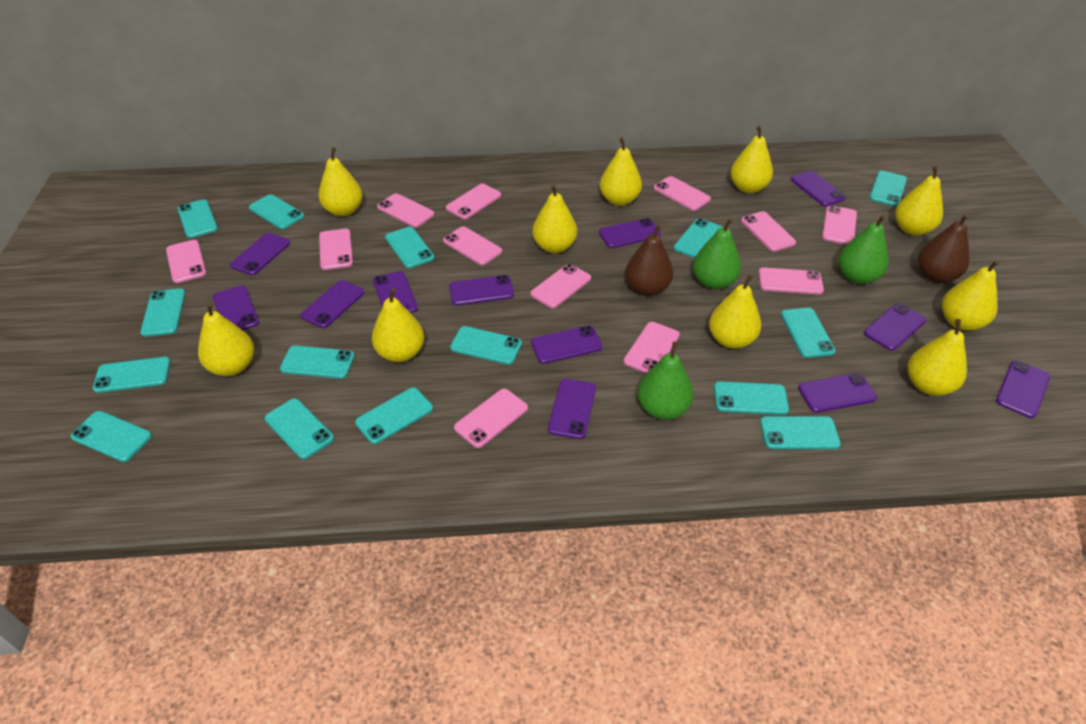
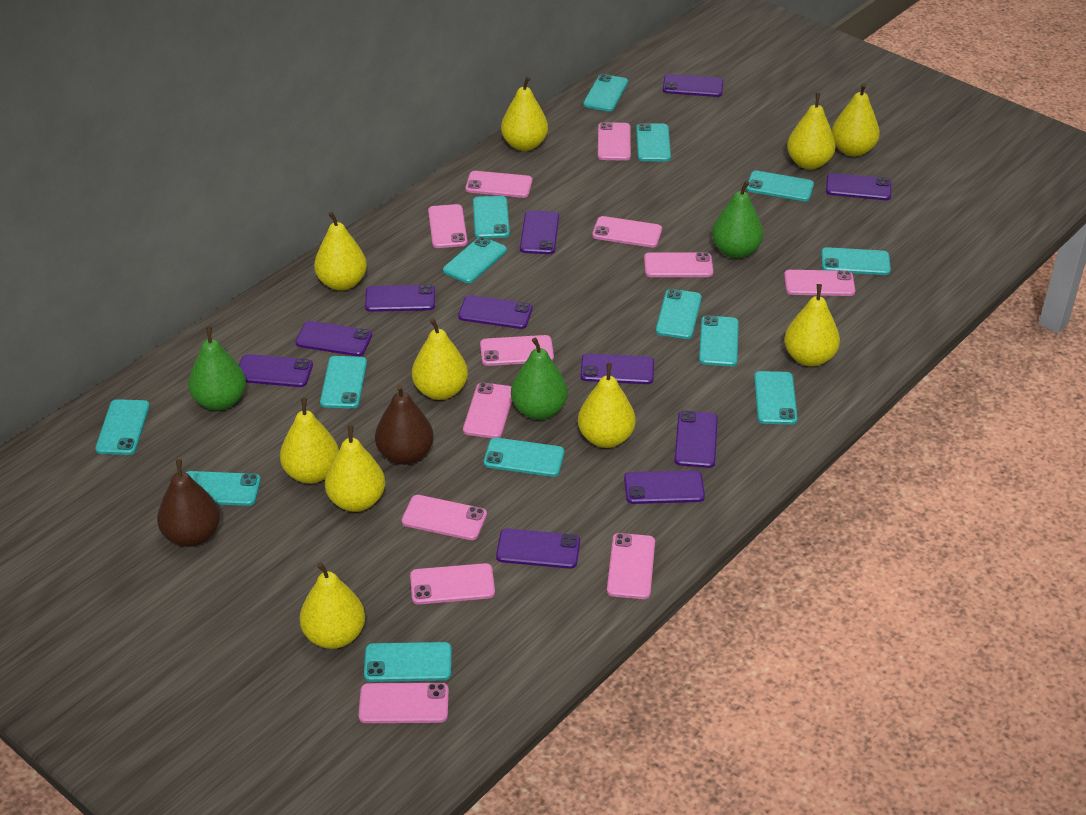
purple phone: 12 -> 11
turquoise phone: 15 -> 14

